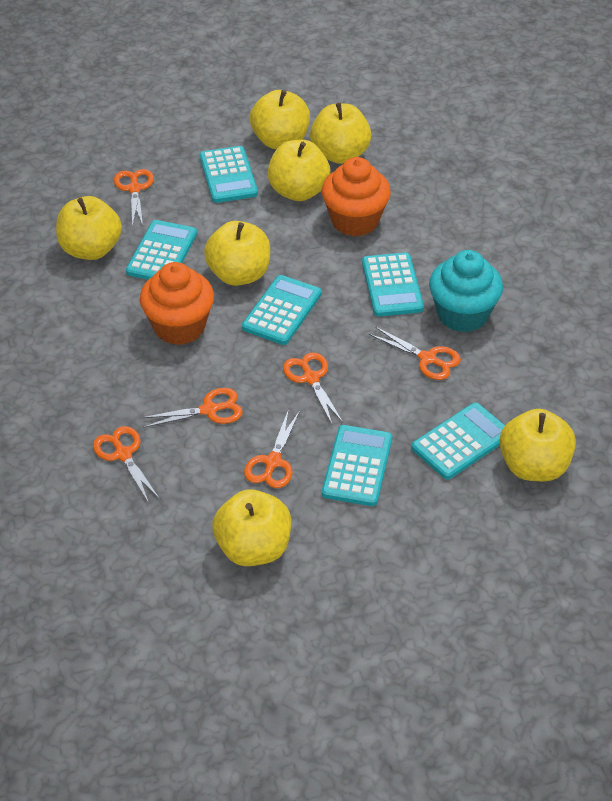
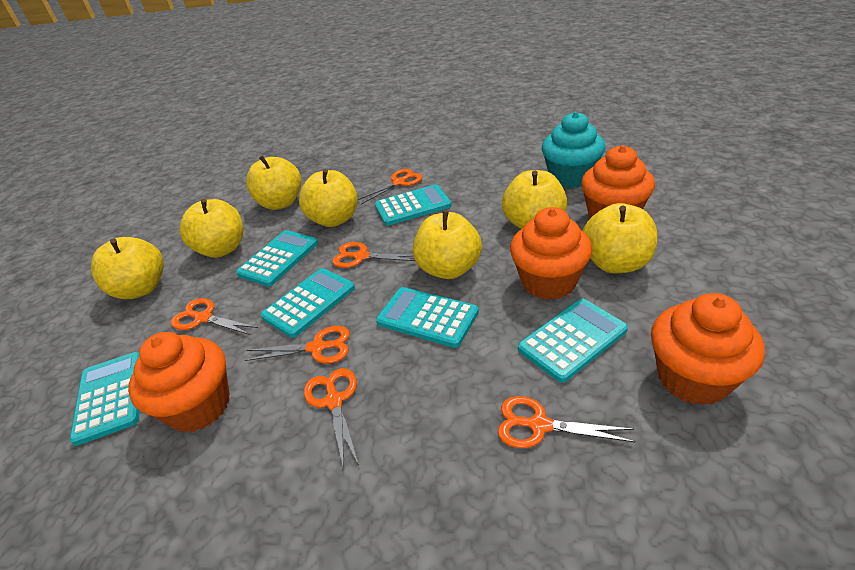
orange cupcake: 2 -> 4

